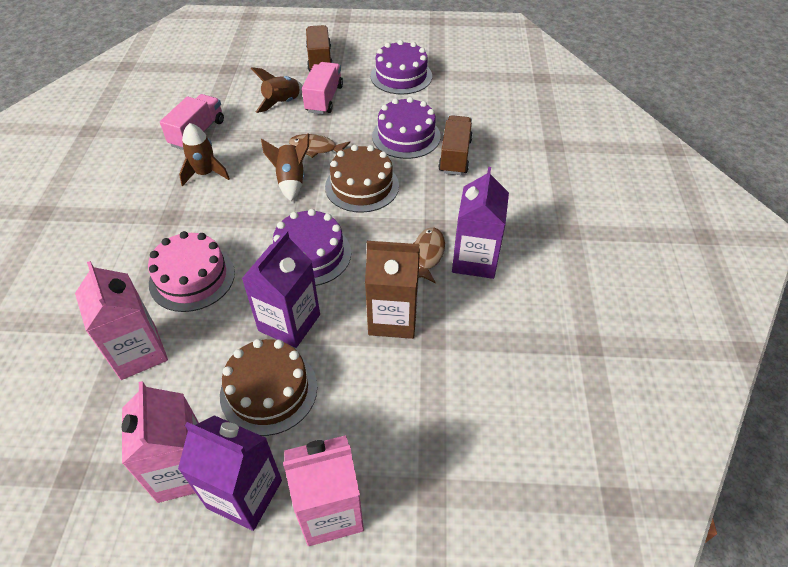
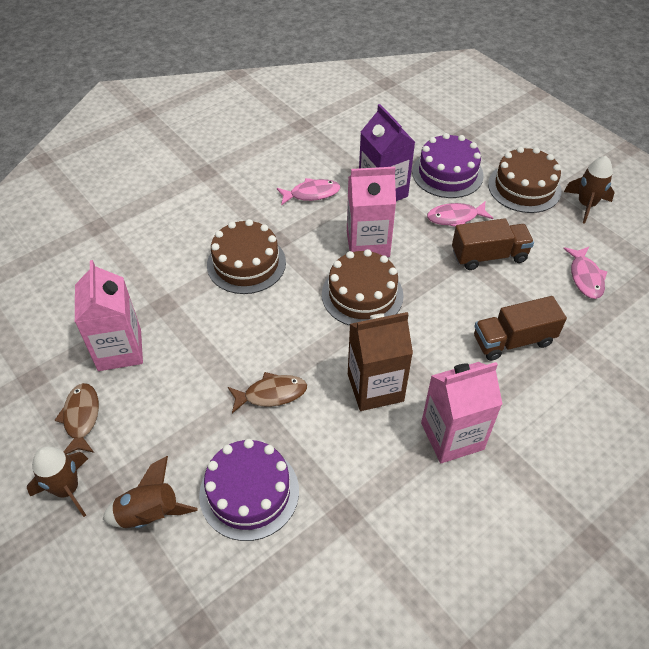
brown cake: 2 -> 3
pink cake: 1 -> 0
pink fish: 0 -> 3
pink truck: 2 -> 0
purple cake: 3 -> 2
purple carton: 3 -> 1

